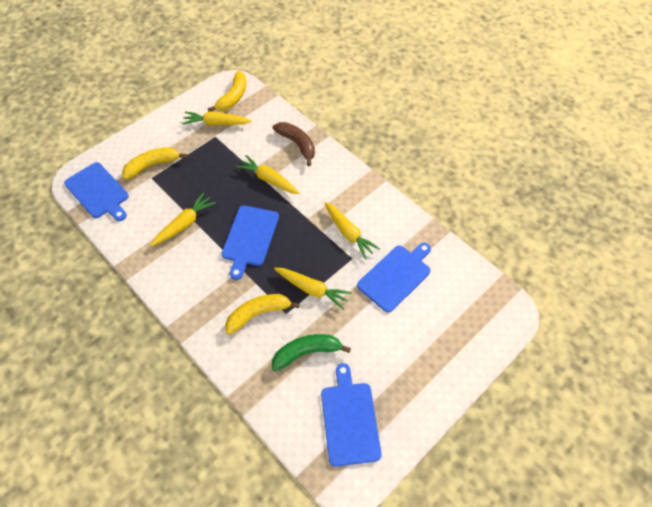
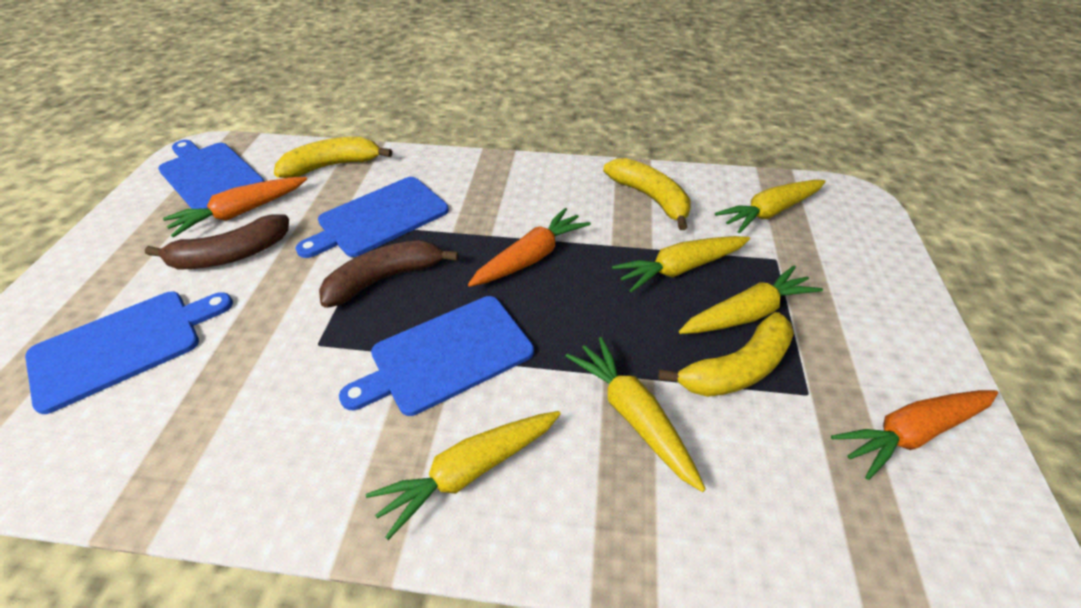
brown banana: 1 -> 2
green banana: 1 -> 0
orange carrot: 0 -> 3

